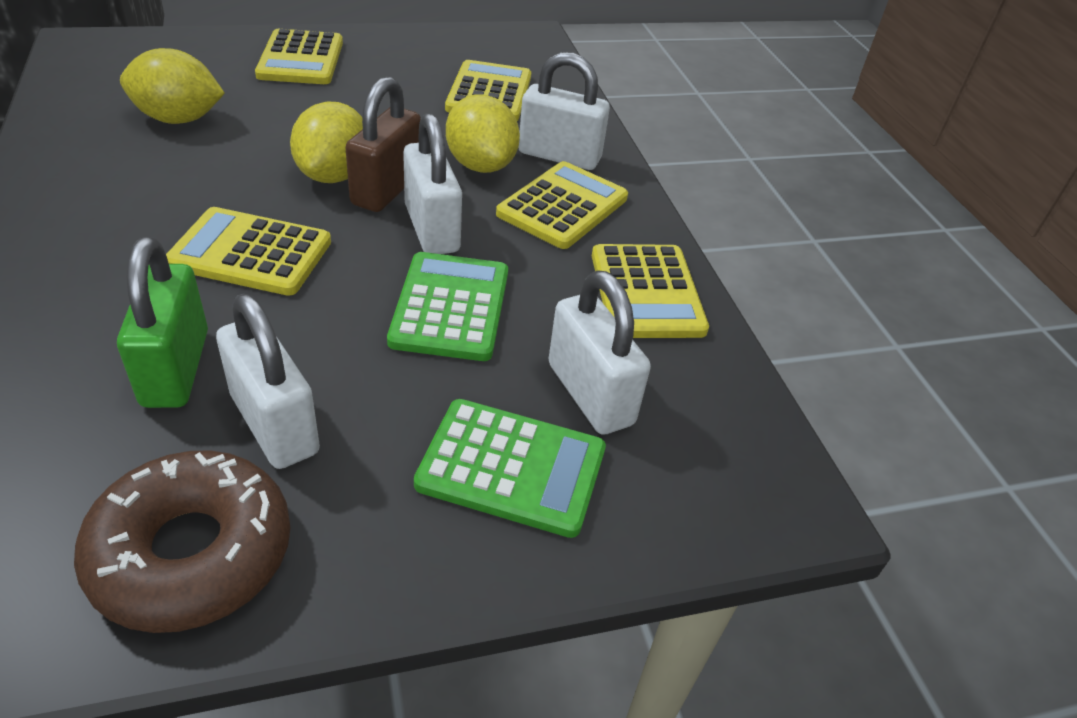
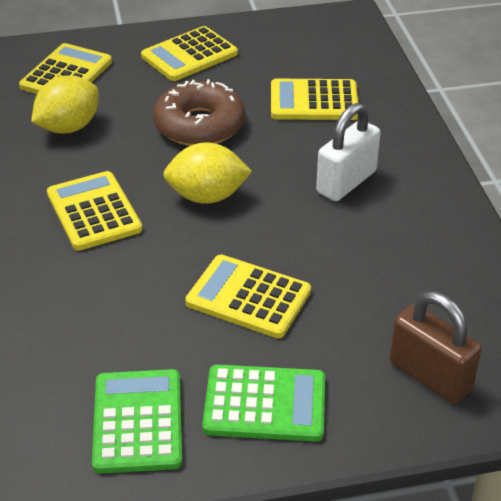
green padlock: 1 -> 0
white padlock: 4 -> 1
yellow lemon: 3 -> 2

